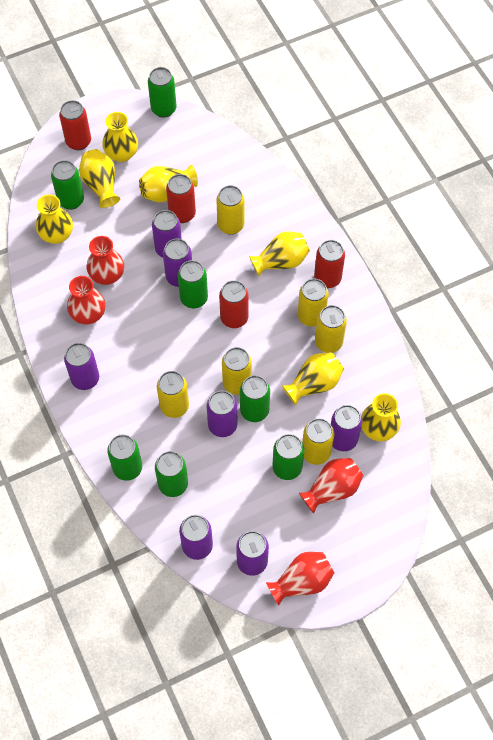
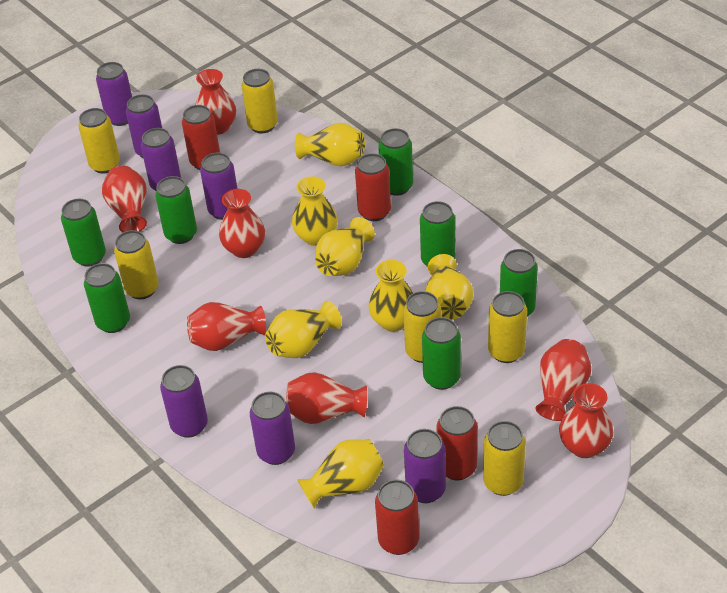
red vase: 4 -> 7

